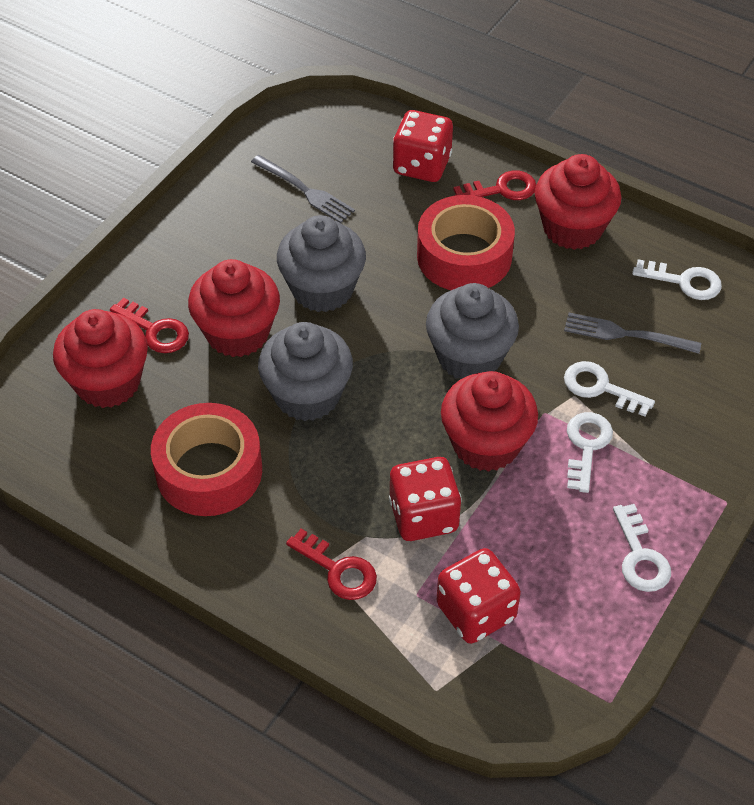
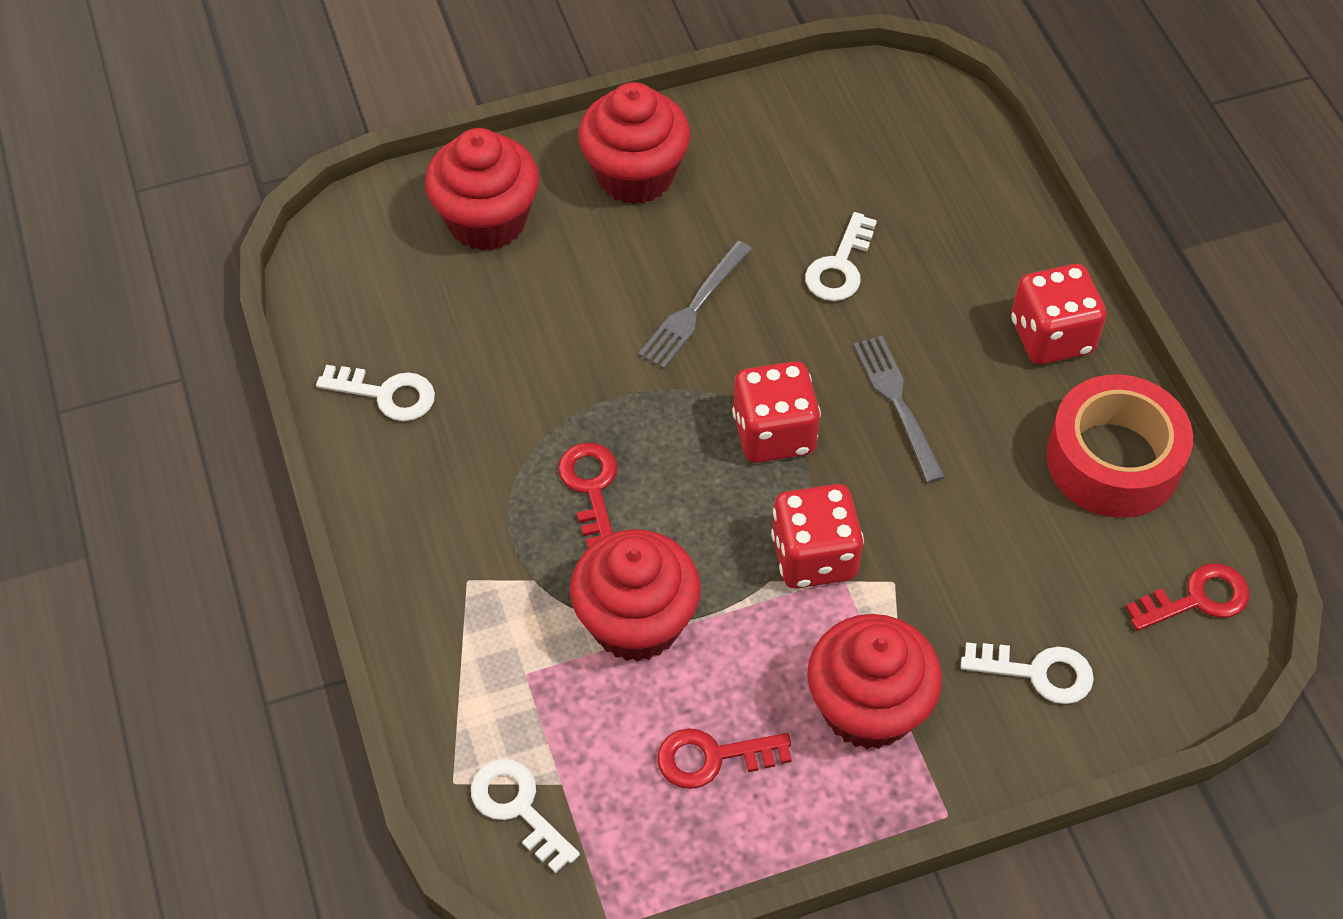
grey cupcake: 3 -> 0
red tape: 2 -> 1

